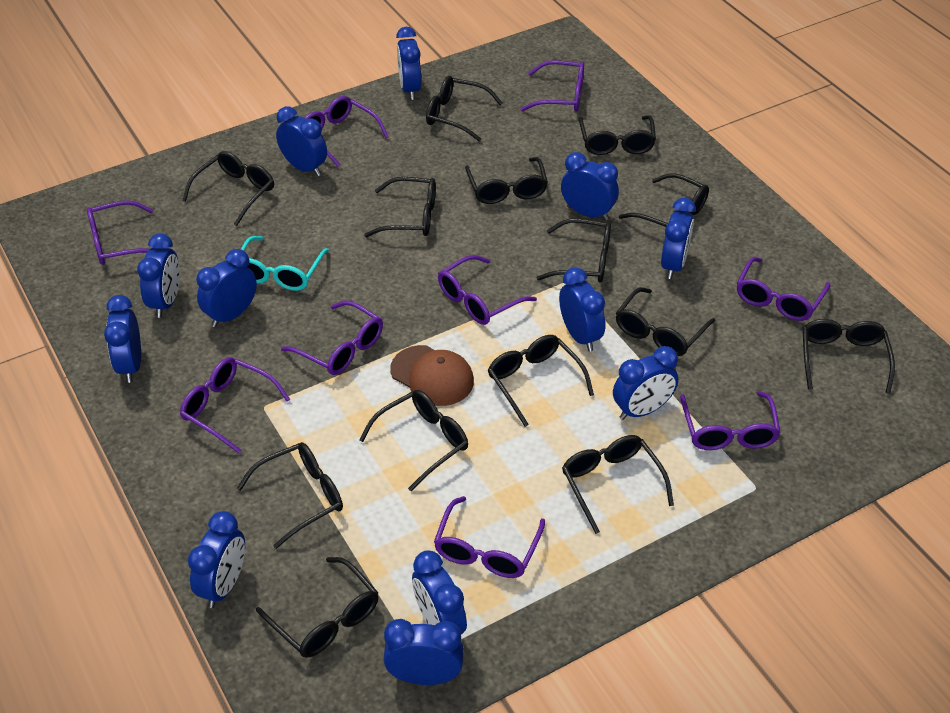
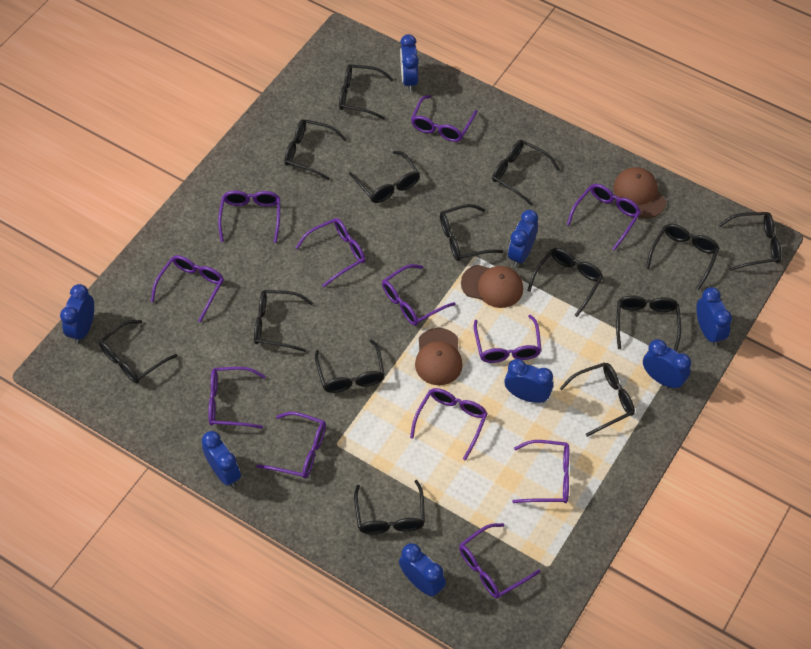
blue clock: 12 -> 8
brown cap: 1 -> 3
purple glasses: 9 -> 12
turquoise glasses: 1 -> 0

